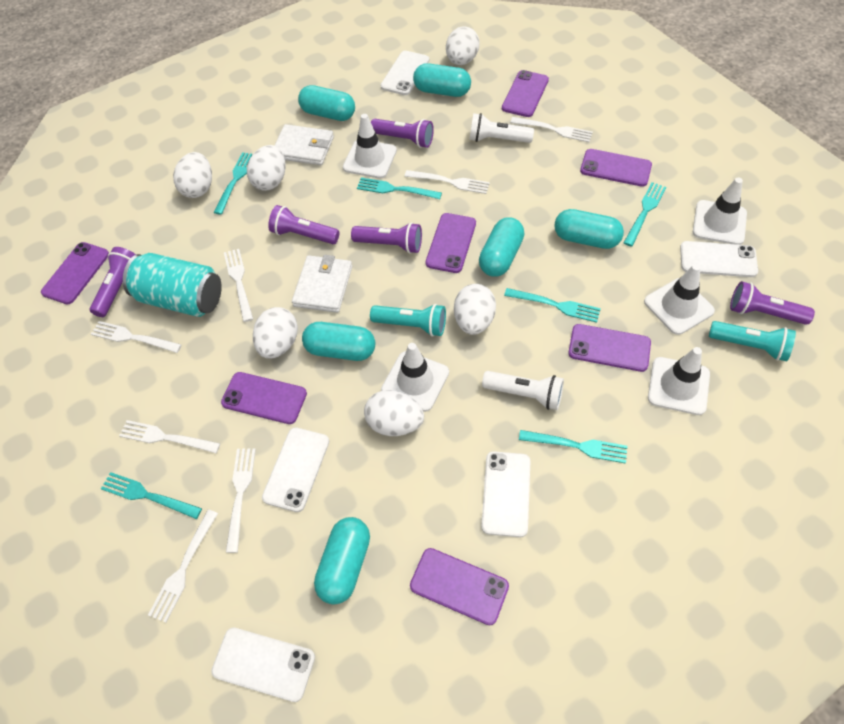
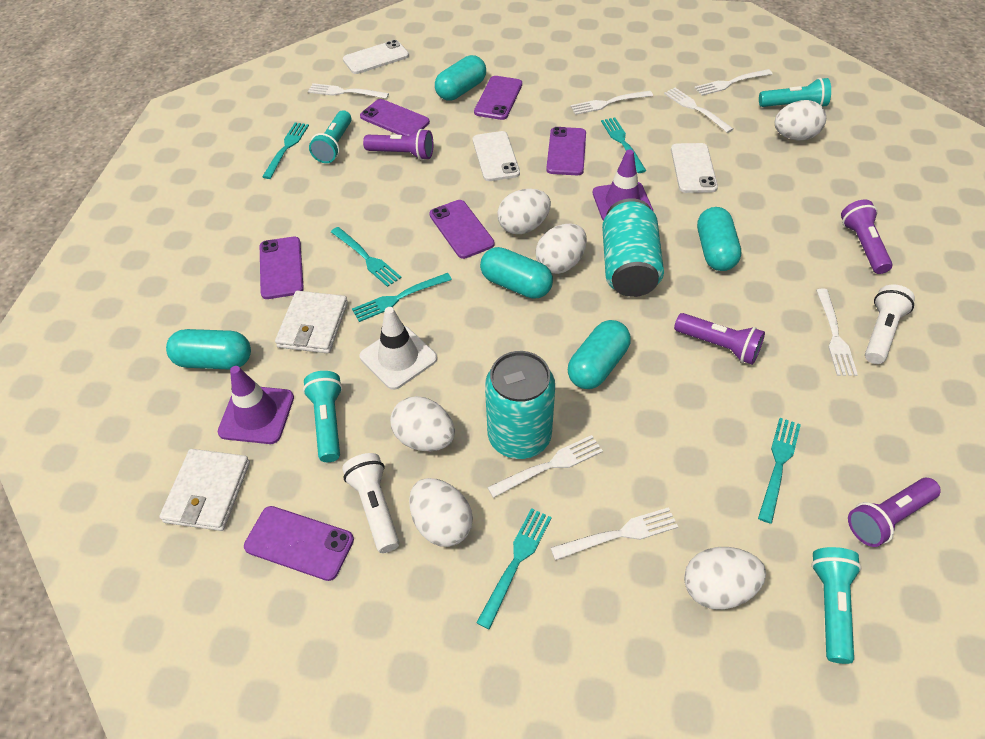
purple flashlight: 5 -> 4
purple phone: 7 -> 6
purple traffic cone: 0 -> 2
turquoise can: 1 -> 2
turquoise capsule: 6 -> 5
turquoise flashlight: 2 -> 4
white phone: 5 -> 3
white traffic cone: 5 -> 1

